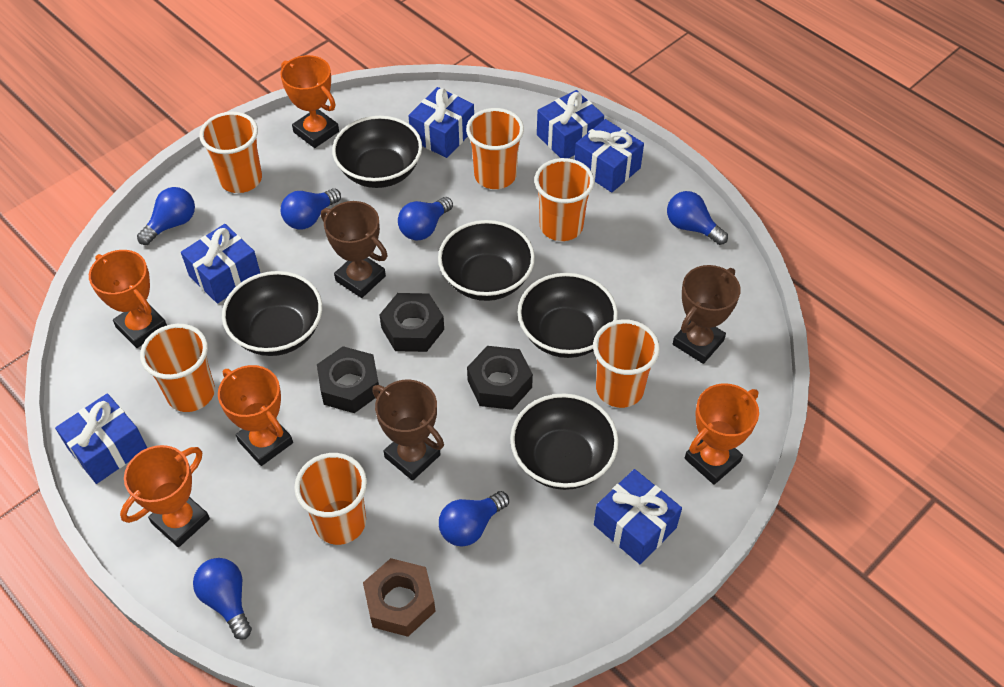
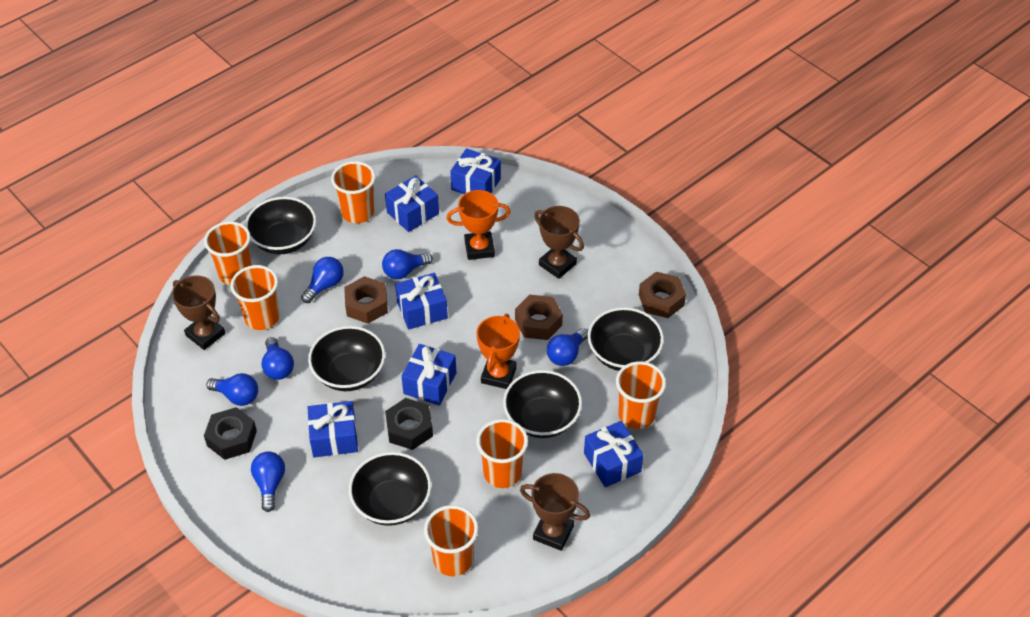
black nut: 3 -> 2
brown nut: 1 -> 3
orange trophy: 5 -> 2

